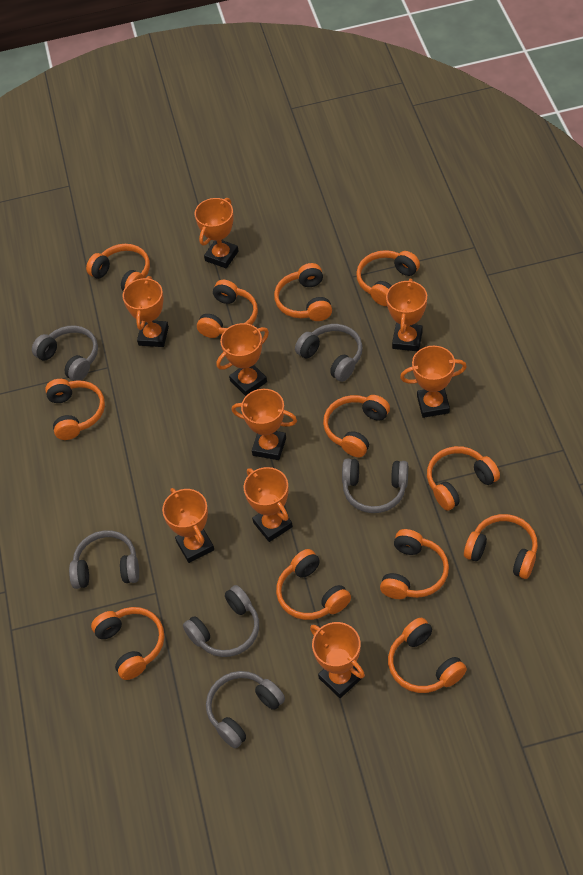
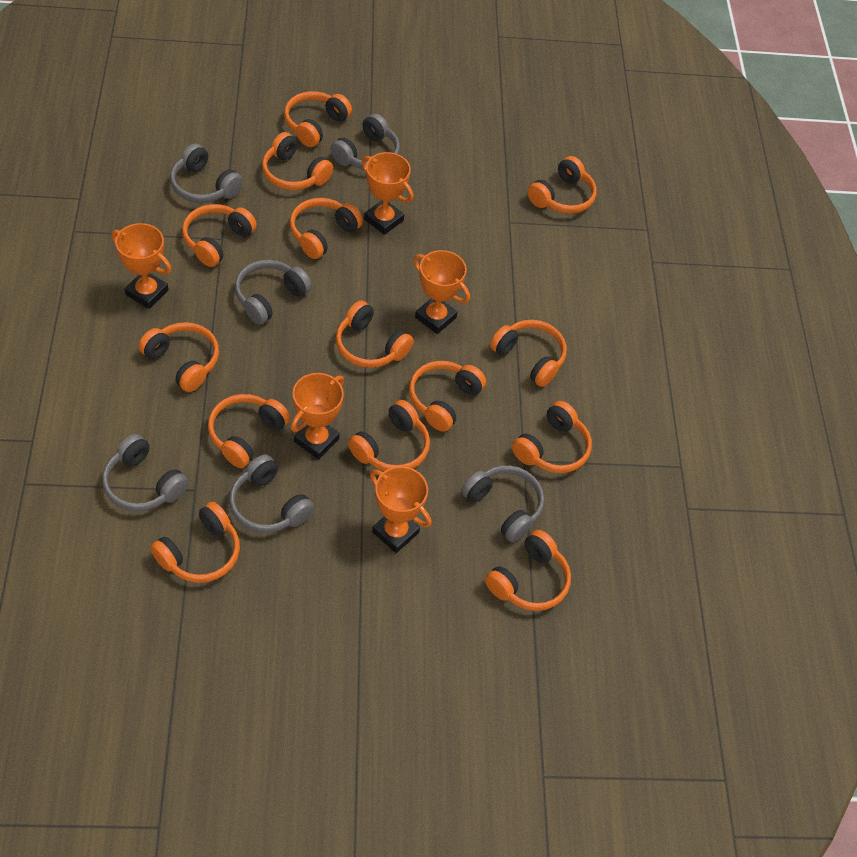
orange headphones: 12 -> 14
orange trophy: 9 -> 5

